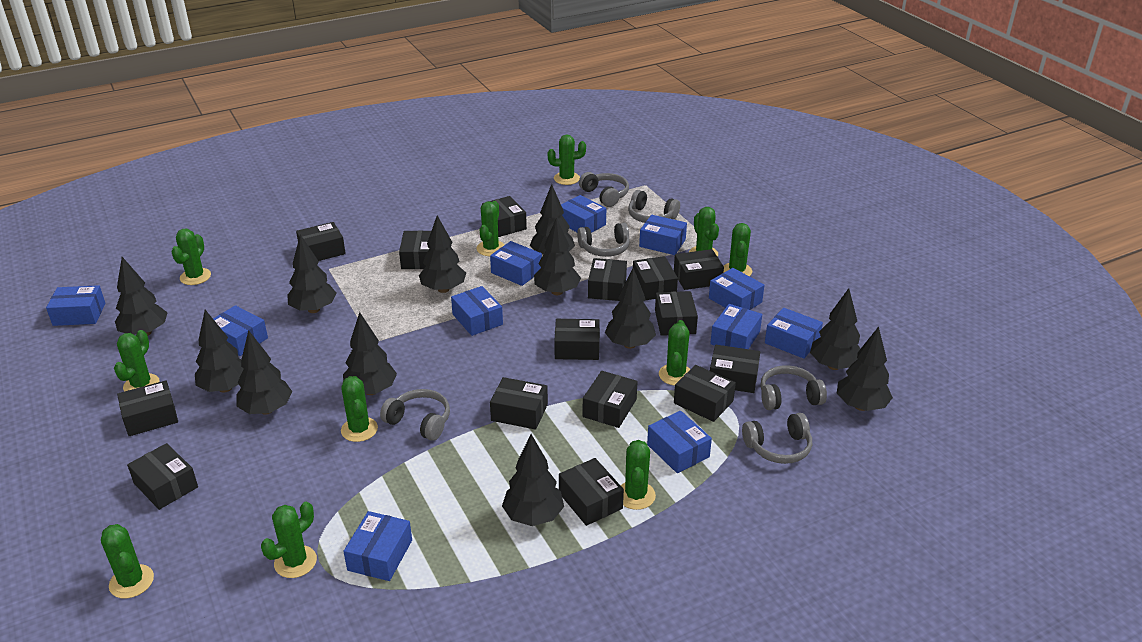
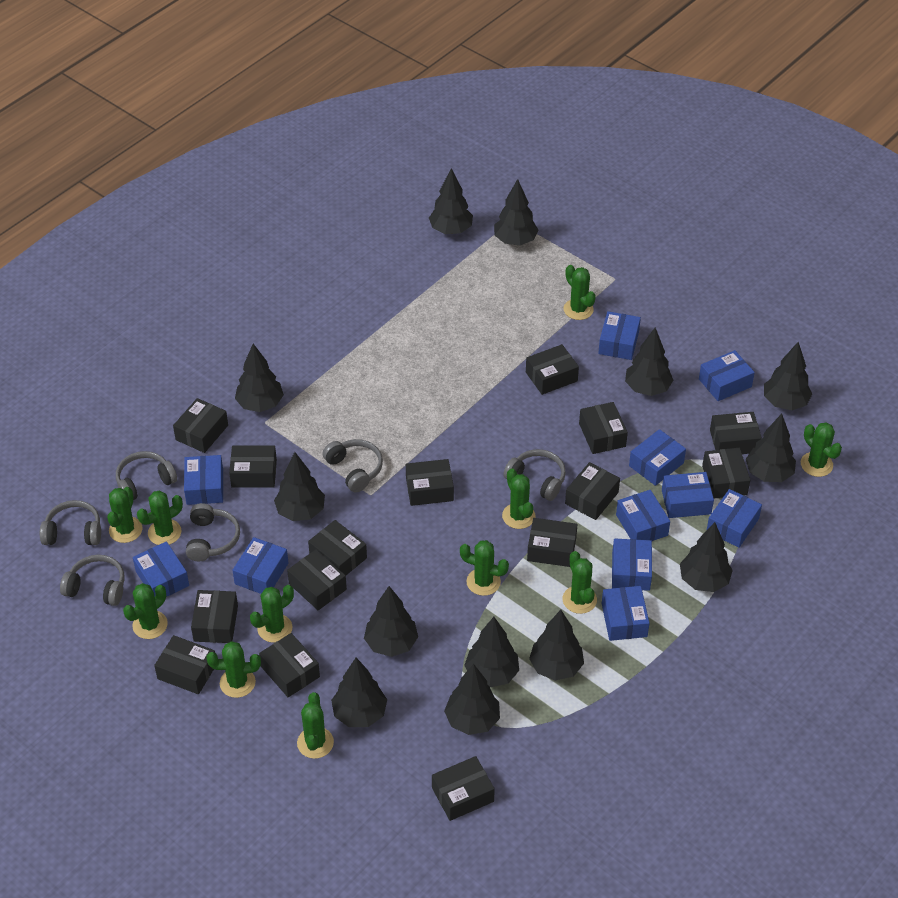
black tree: 12 -> 13

